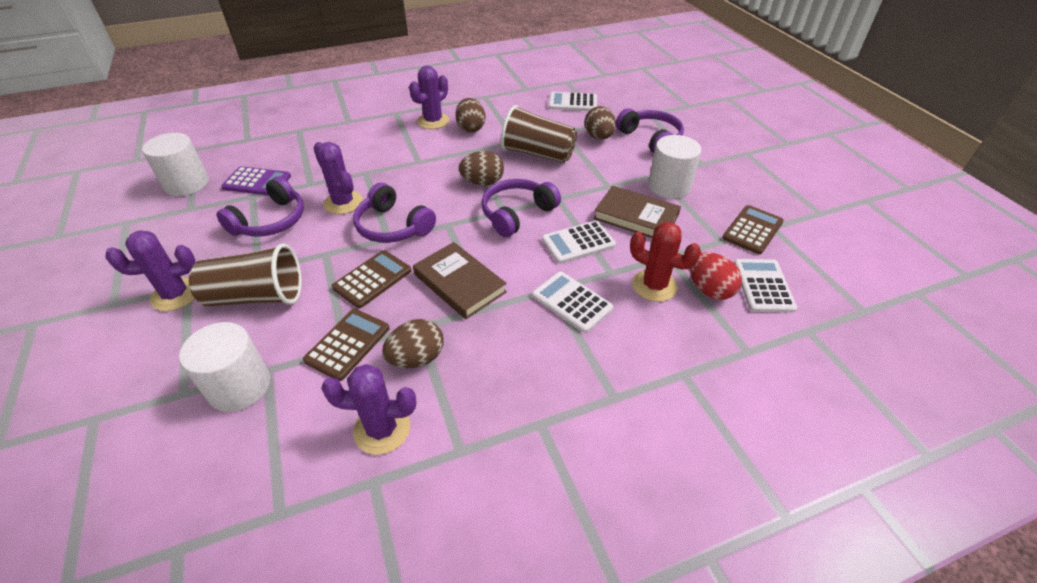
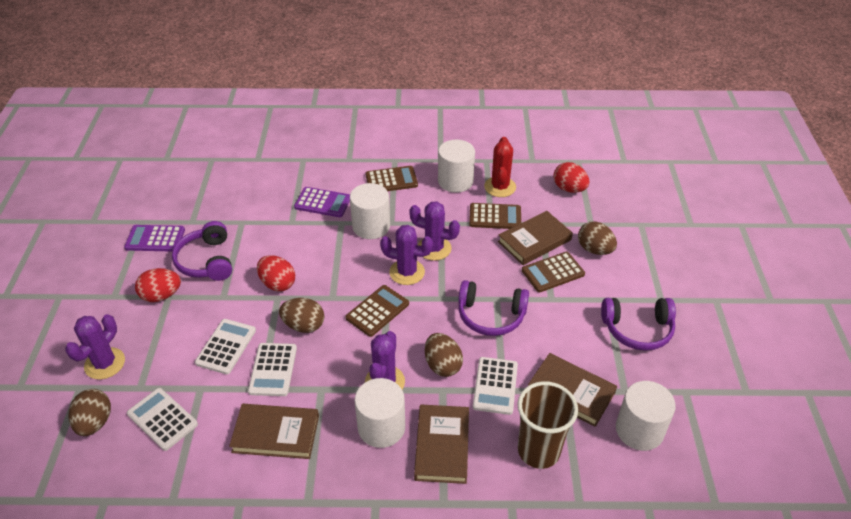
brown book: 2 -> 4
brown calculator: 3 -> 4
brown cup: 2 -> 1
purple calculator: 1 -> 2
purple headphones: 4 -> 3
red egg: 1 -> 3
white cylinder: 3 -> 4

